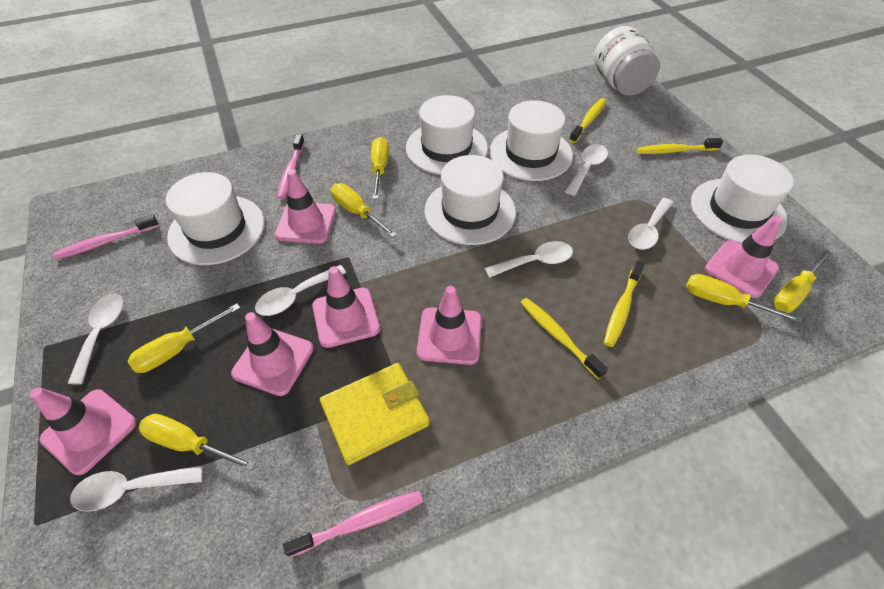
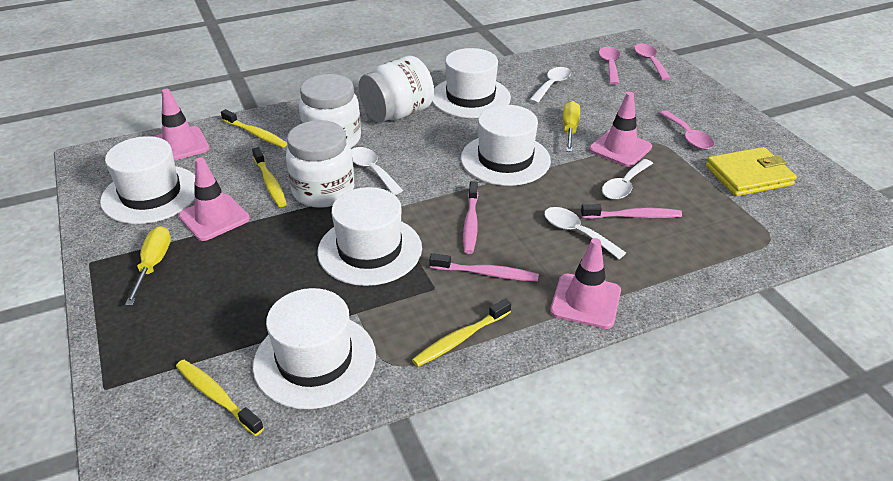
pink spoon: 0 -> 3
pink traffic cone: 6 -> 4
white jar: 1 -> 3
white spoon: 6 -> 4
yellow screwdriver: 6 -> 2

